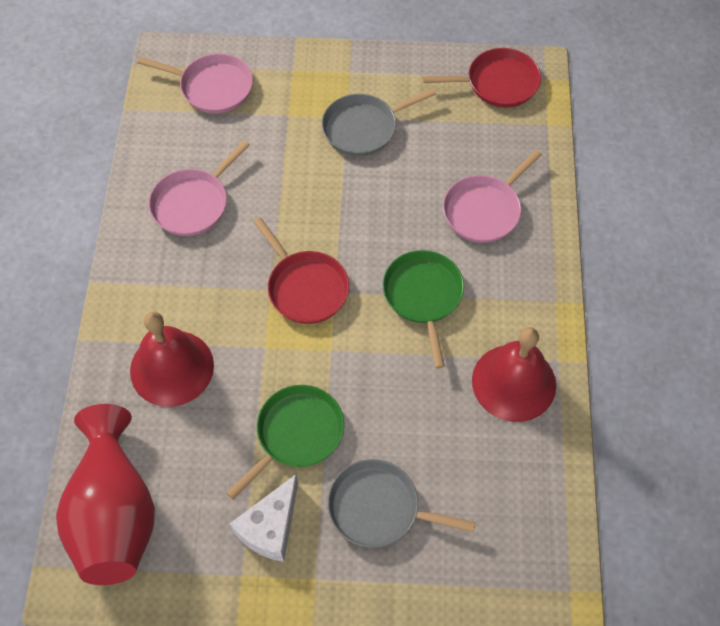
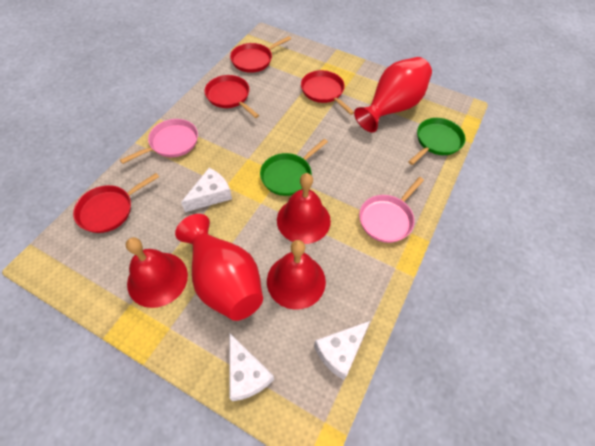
grey pan: 2 -> 0
pink pan: 3 -> 2
red bell: 2 -> 3
red pan: 2 -> 4
red vase: 1 -> 2
white cheese: 1 -> 3

